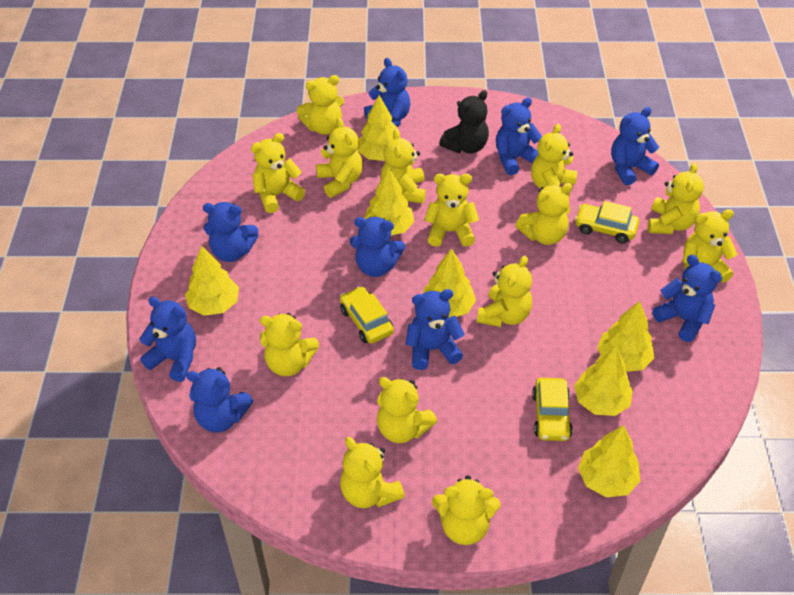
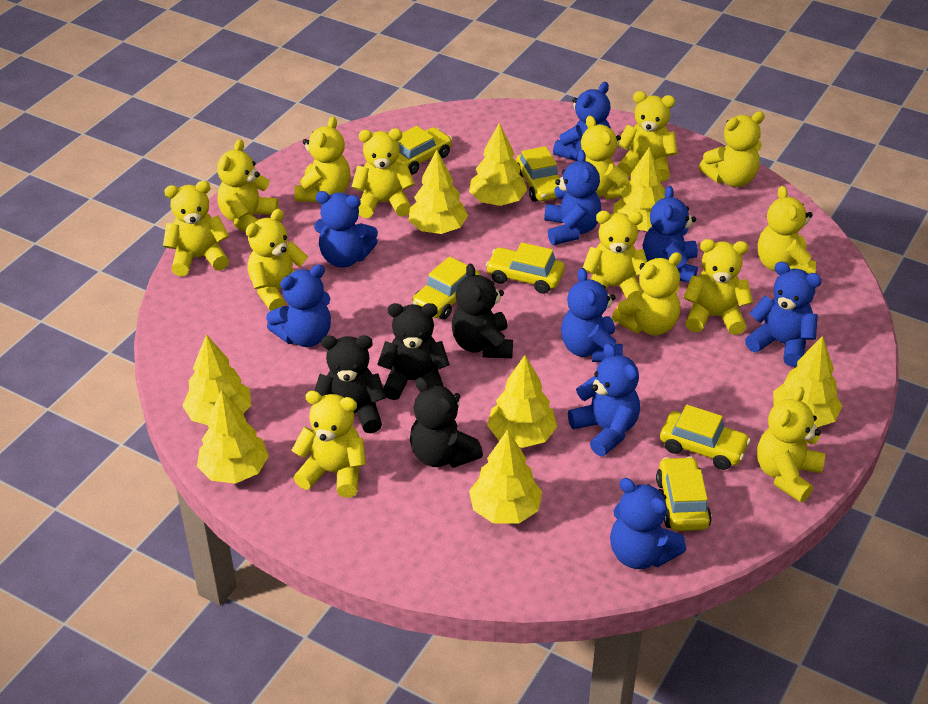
black teddy bear: 1 -> 4
yellow car: 3 -> 6
yellow tree: 7 -> 8

